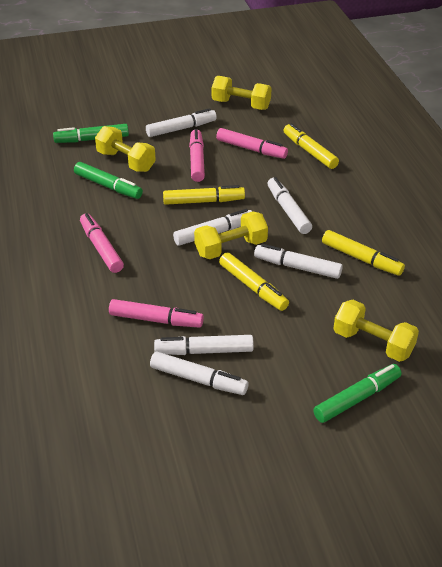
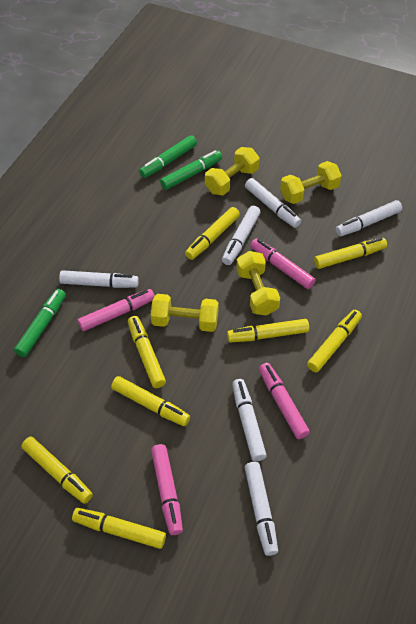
yellow marker: 4 -> 8

